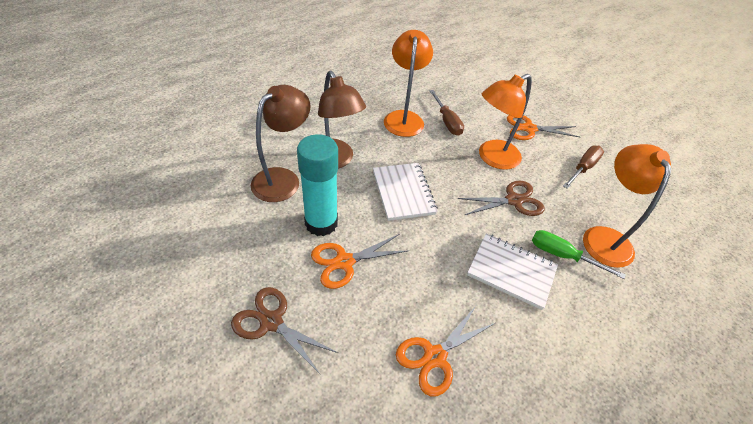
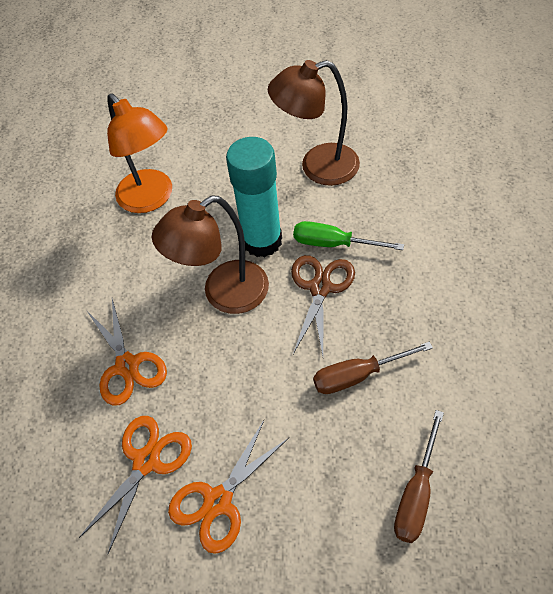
brown scissors: 2 -> 1
orange lamp: 3 -> 1
white notebook: 2 -> 0

